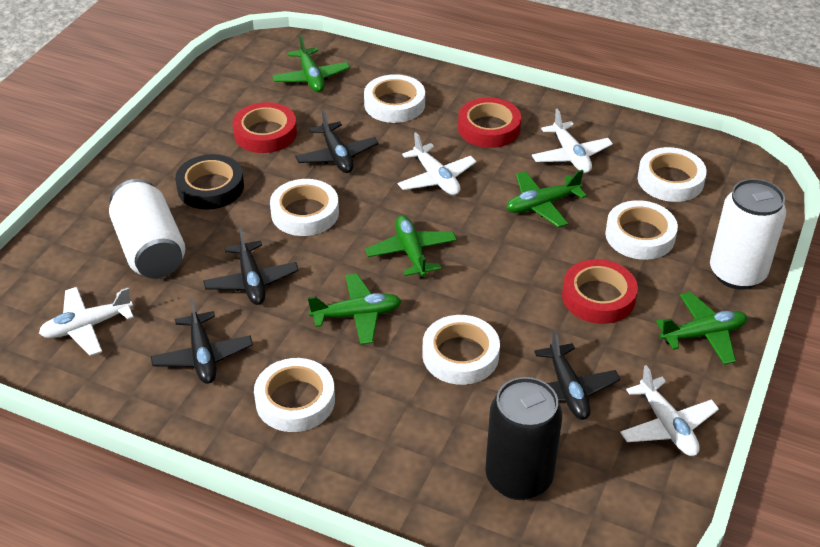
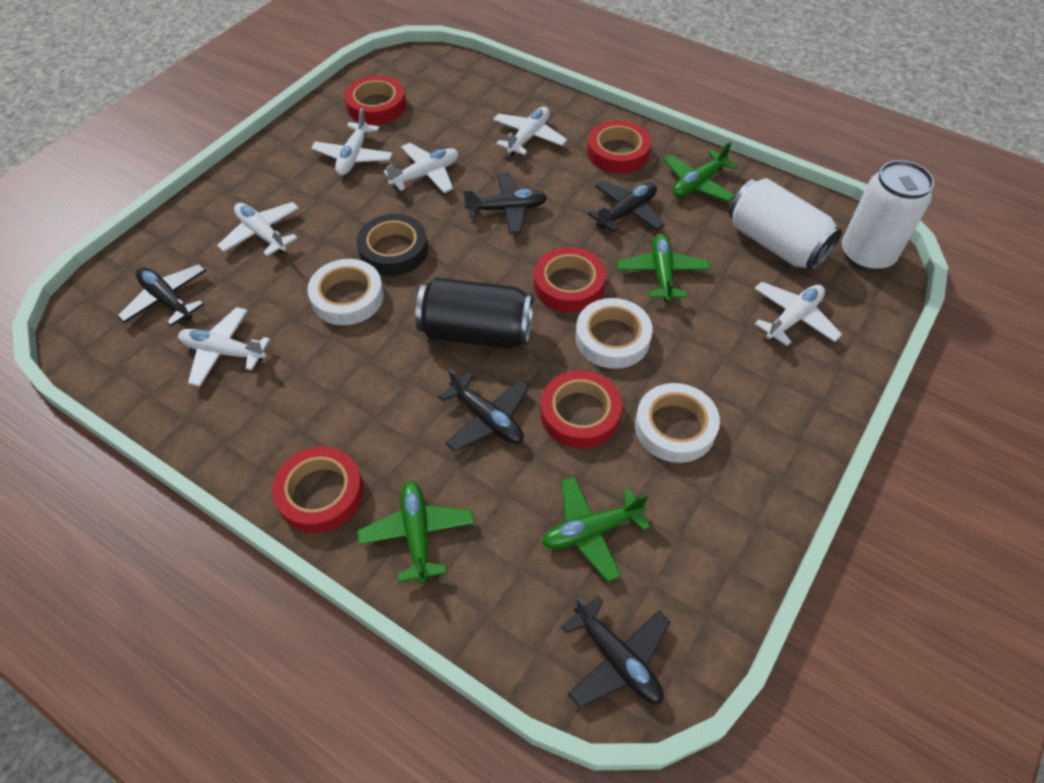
black plane: 4 -> 5
green plane: 5 -> 4
red tape: 3 -> 5
white plane: 4 -> 6
white tape: 6 -> 3

